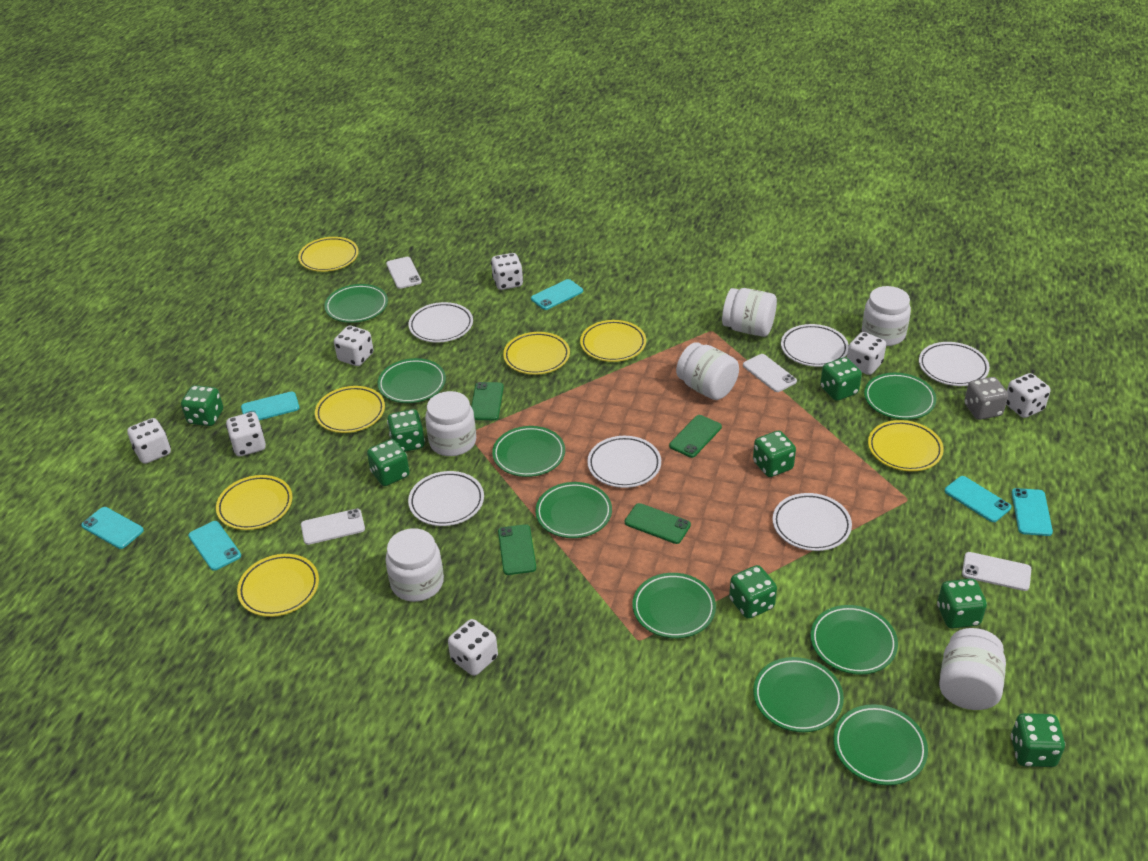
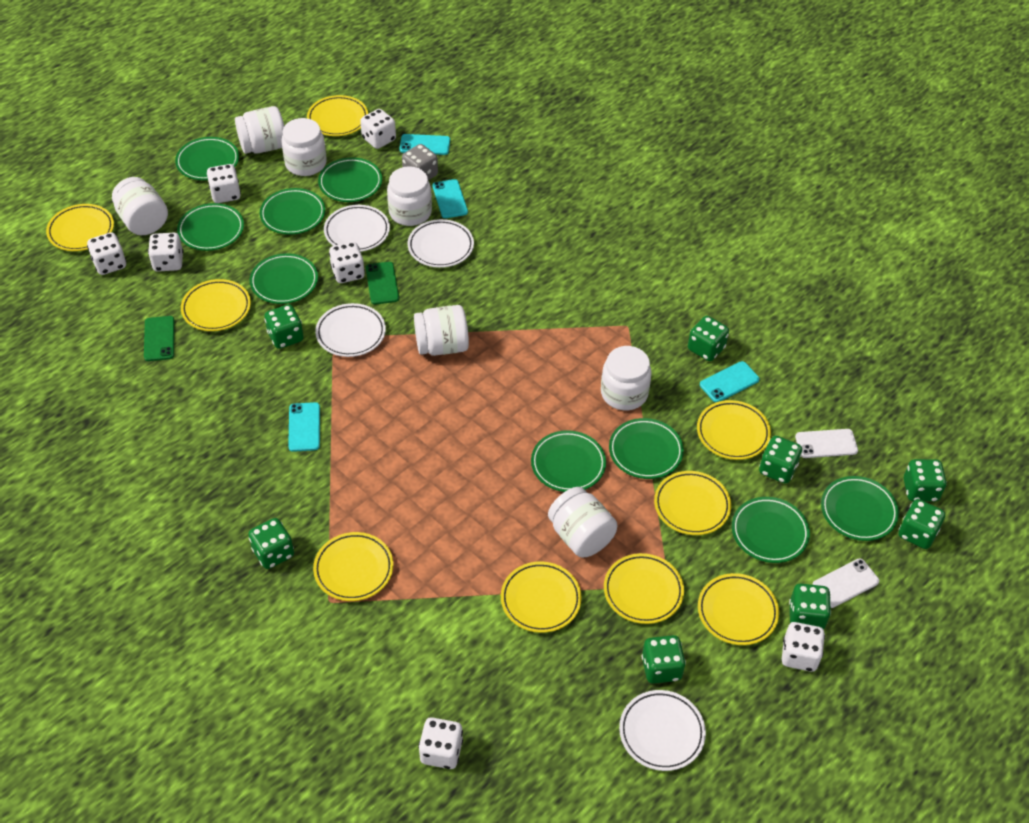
green phone: 4 -> 2
turquoise phone: 6 -> 4
white jar: 6 -> 7
white phone: 4 -> 2
white plate: 6 -> 4
yellow plate: 7 -> 9

